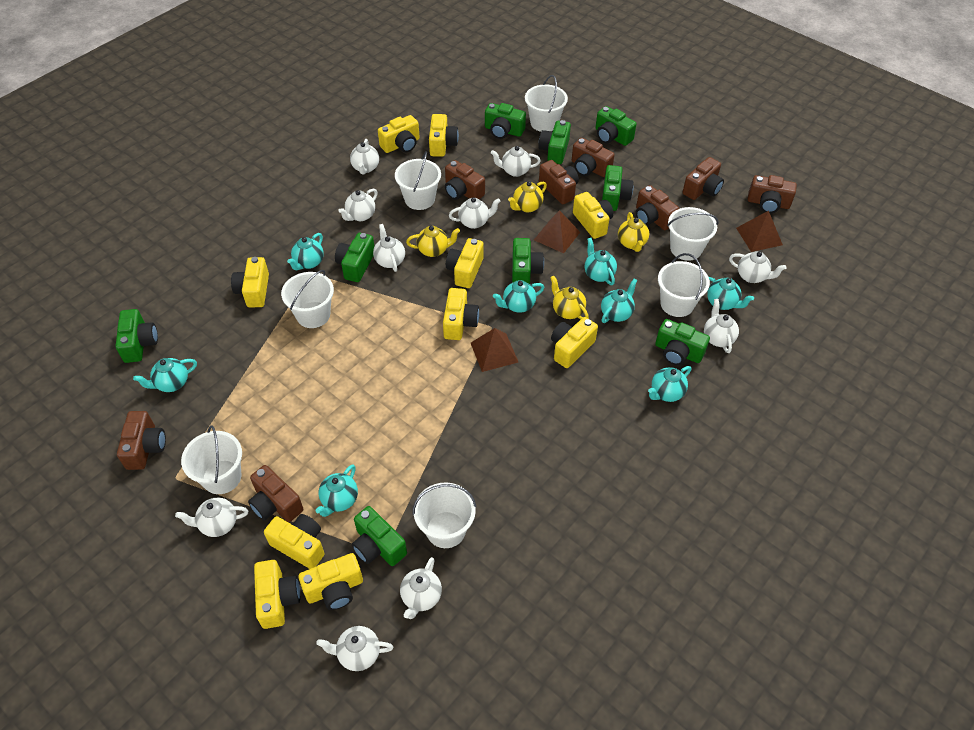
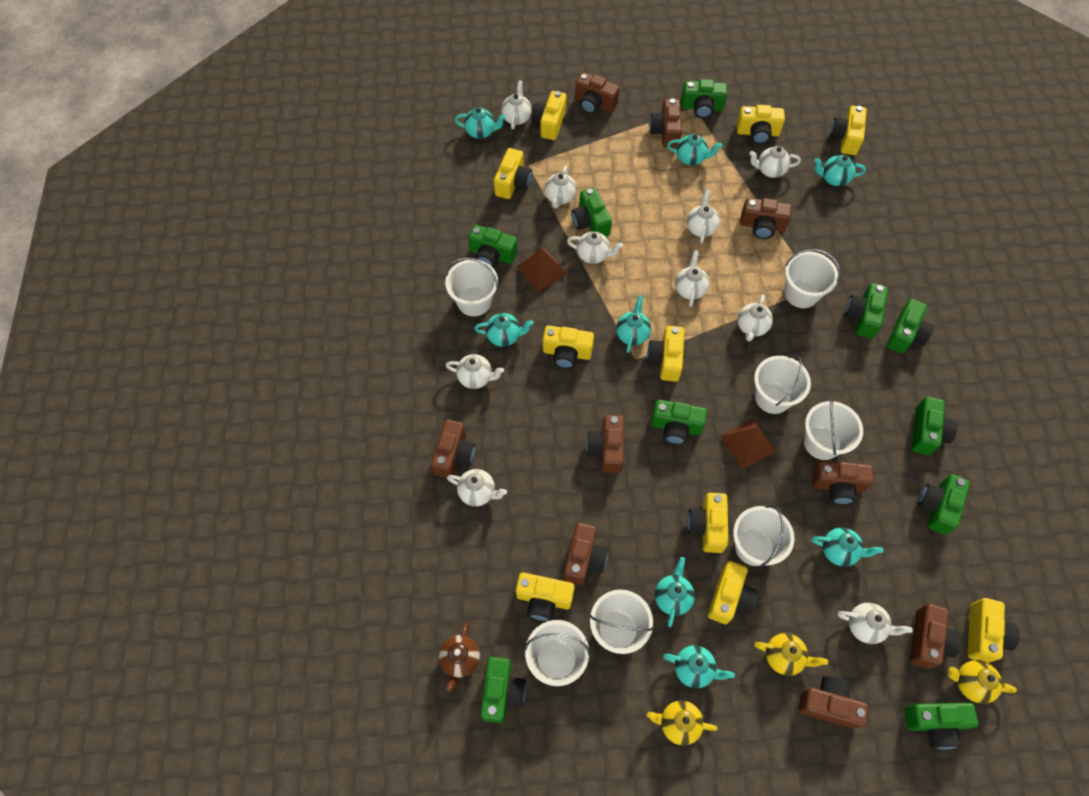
brown camera: 8 -> 9
brown pyramid: 3 -> 2
brown teapot: 0 -> 1
green camera: 9 -> 10
yellow teapot: 4 -> 3

